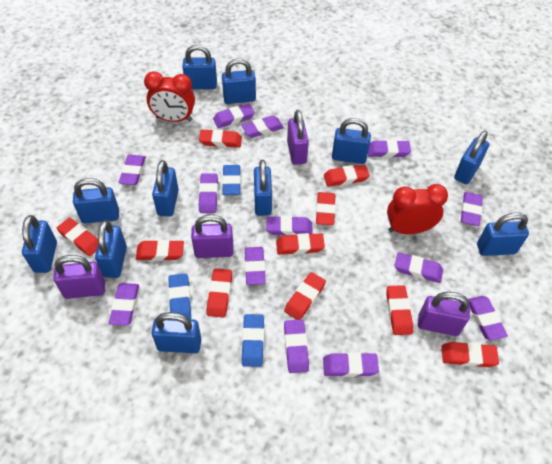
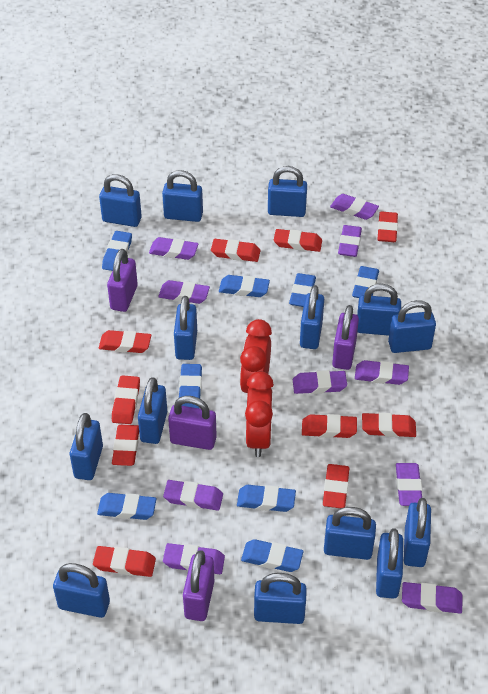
blue eraser: 3 -> 8
blue padlock: 11 -> 14
purple eraser: 13 -> 10

